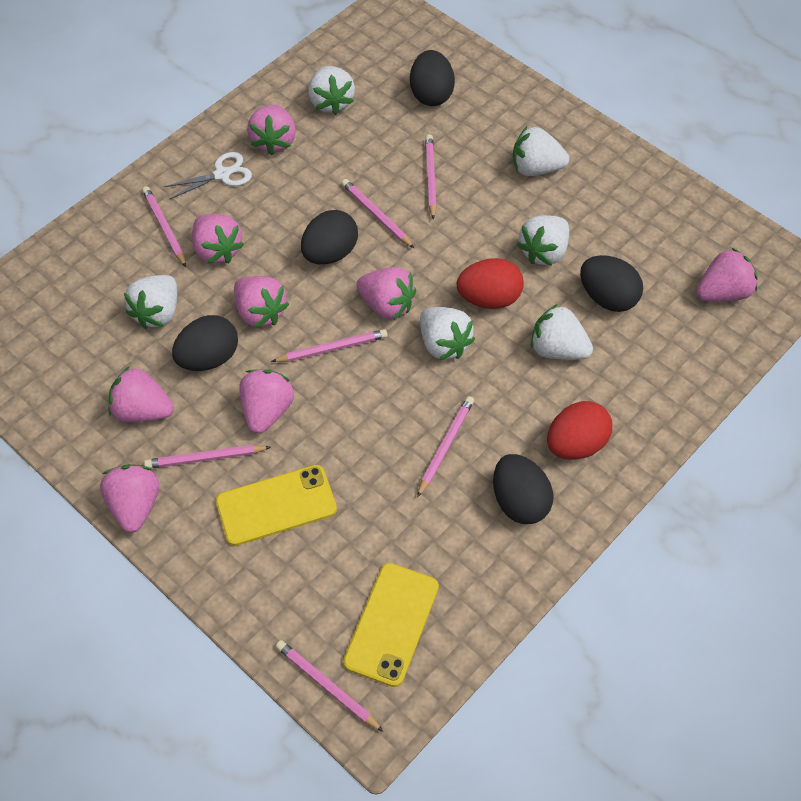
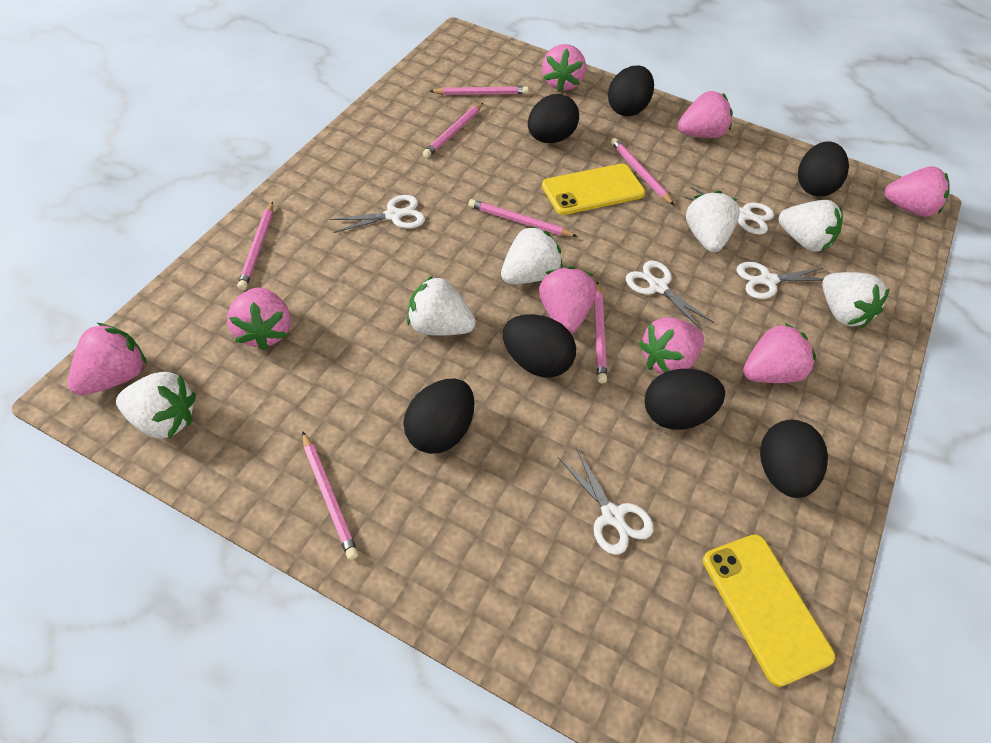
black egg: 5 -> 7
red egg: 2 -> 0
white scissors: 1 -> 5

